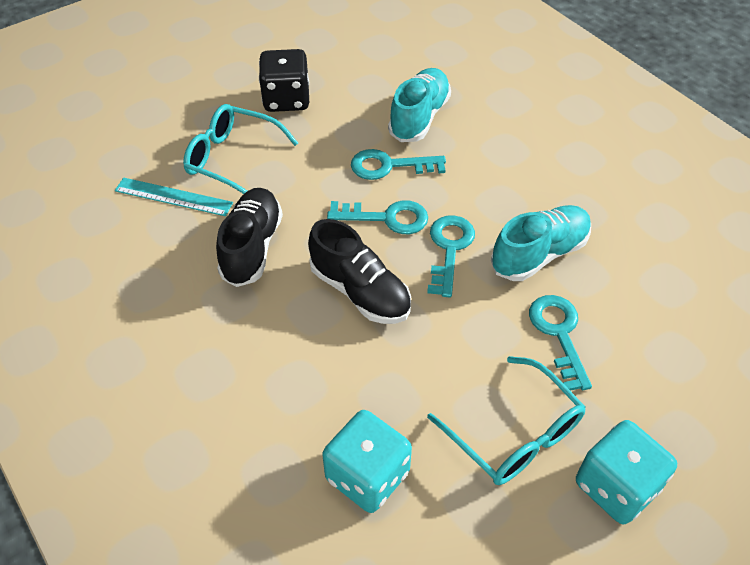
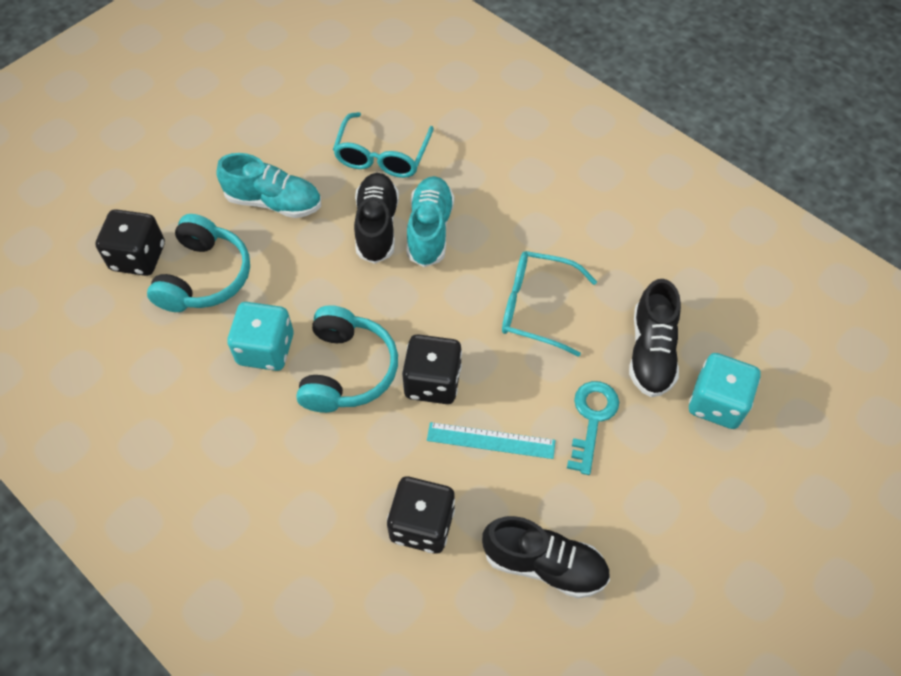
black dice: 1 -> 3
black shoe: 2 -> 3
turquoise headphones: 0 -> 2
turquoise key: 4 -> 1

